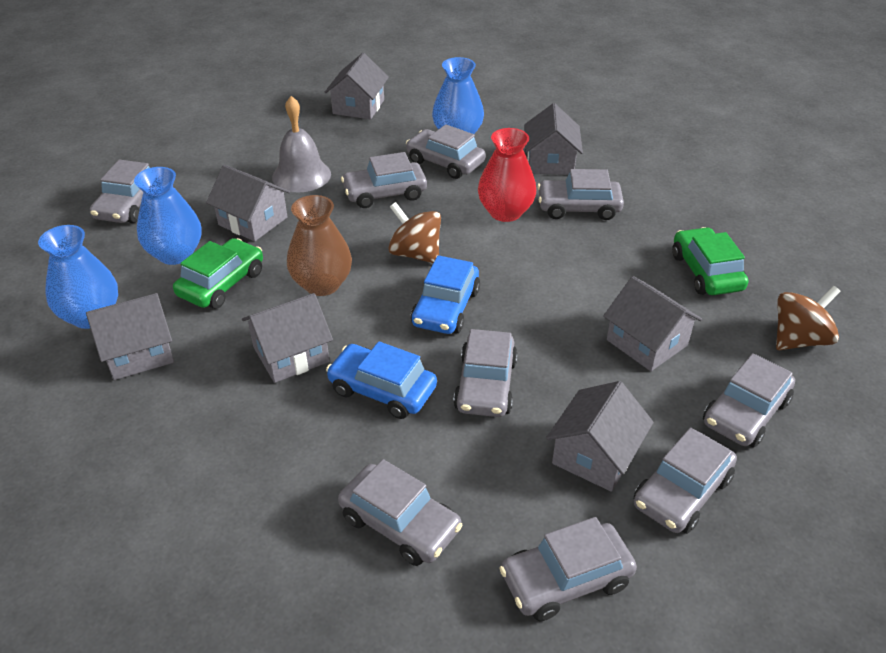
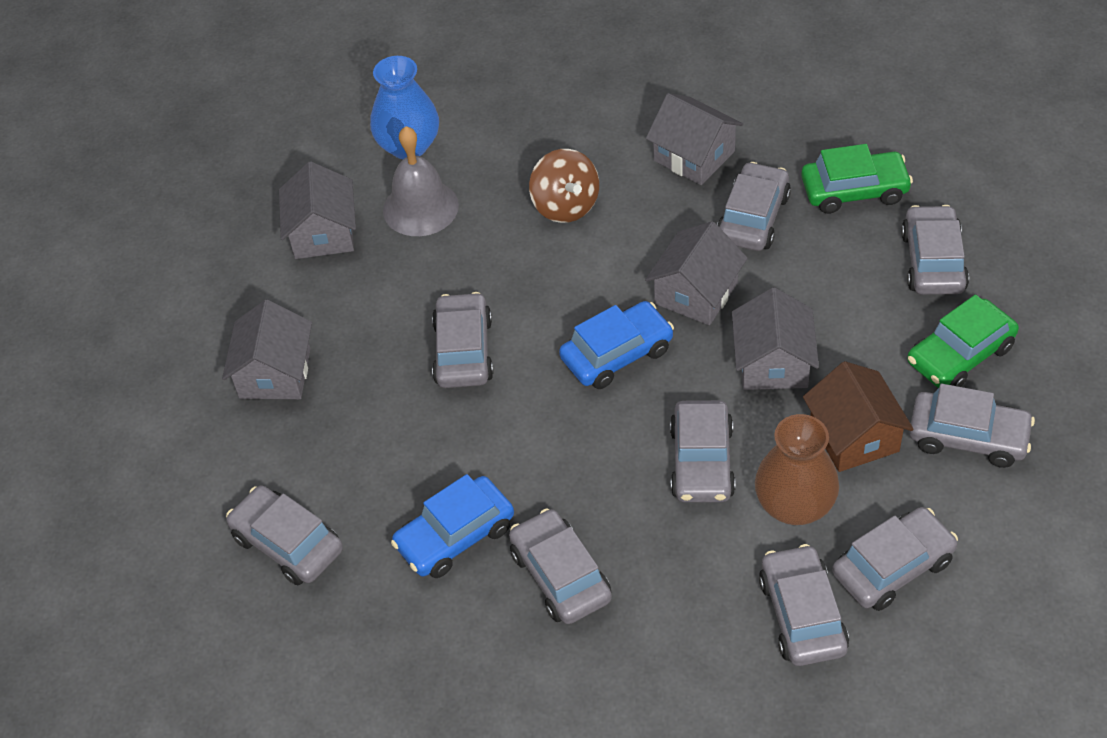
blue vase: 3 -> 1
brown house: 0 -> 1
brown spinning top: 2 -> 1
grey house: 7 -> 5
red vase: 1 -> 0

